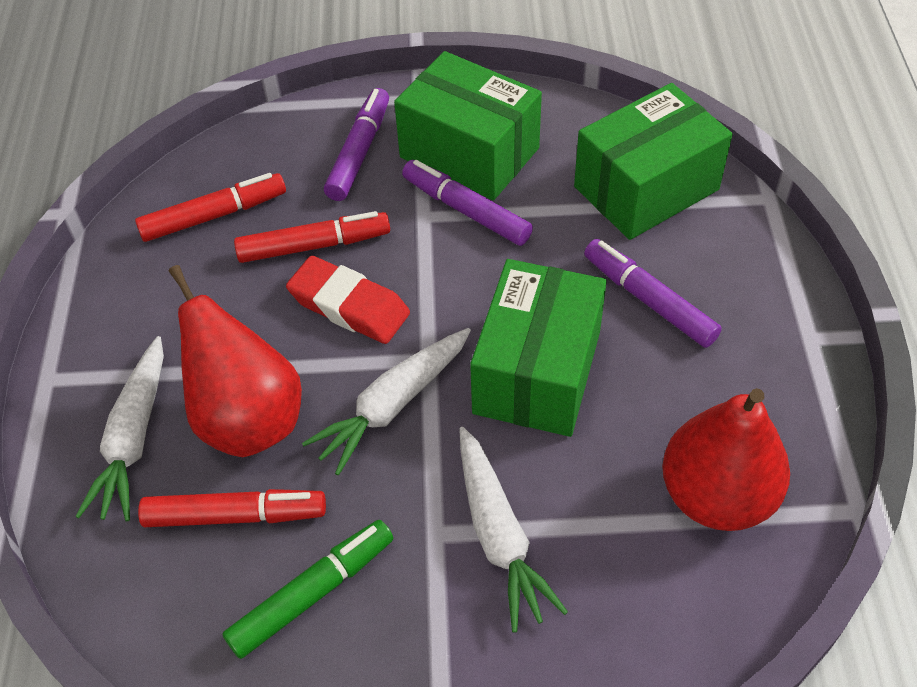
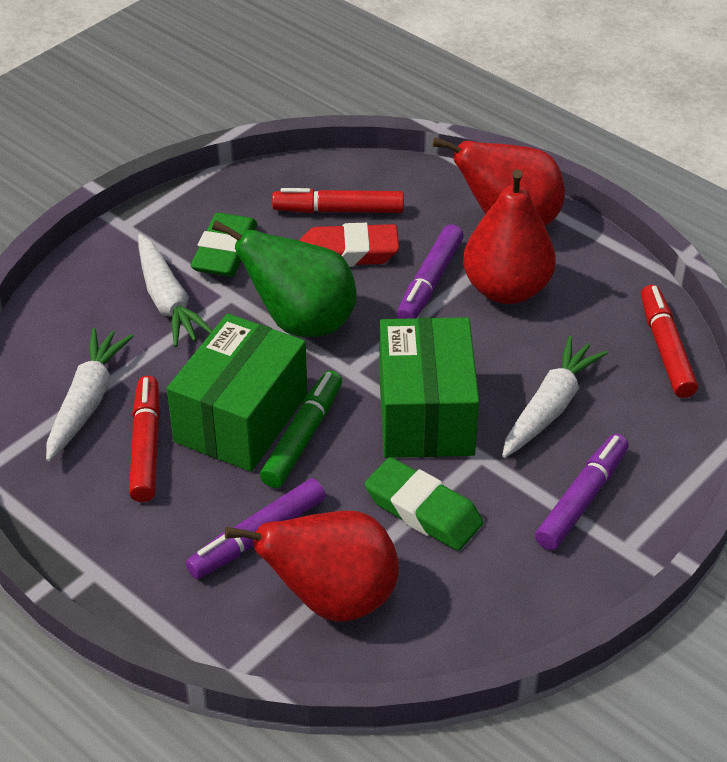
green box: 3 -> 2
green eraser: 0 -> 2
green pear: 0 -> 1
red pear: 2 -> 3

